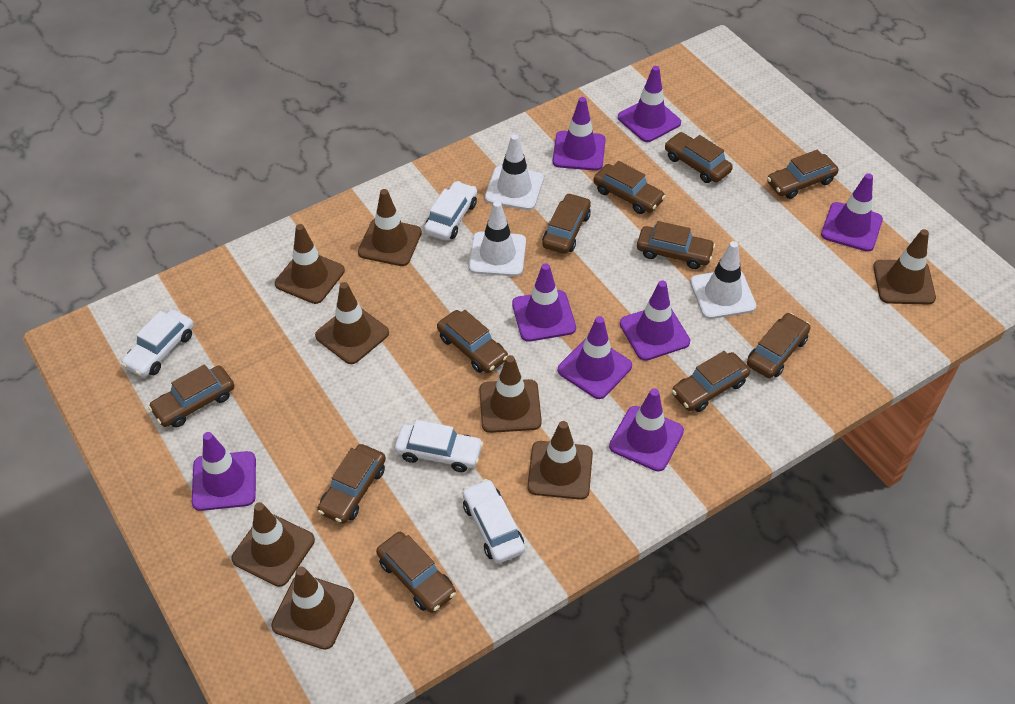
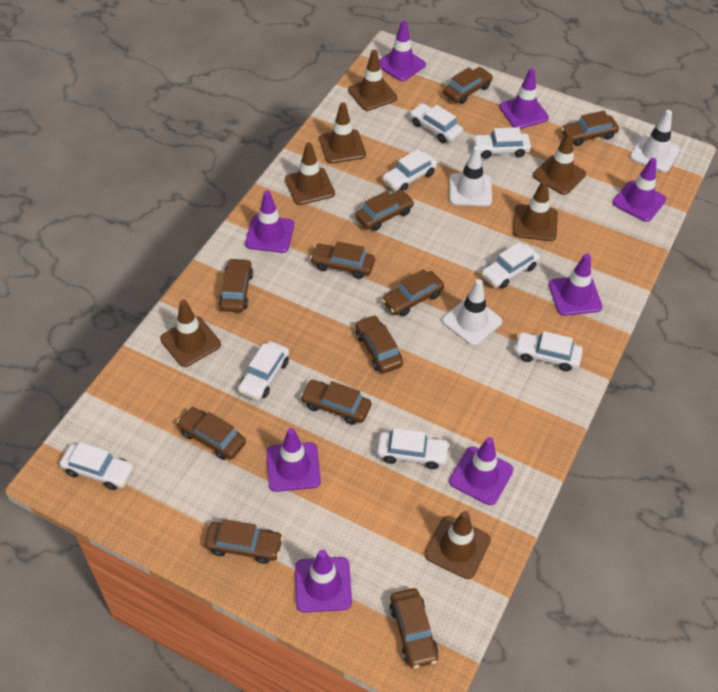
brown traffic cone: 8 -> 7
white car: 4 -> 8

